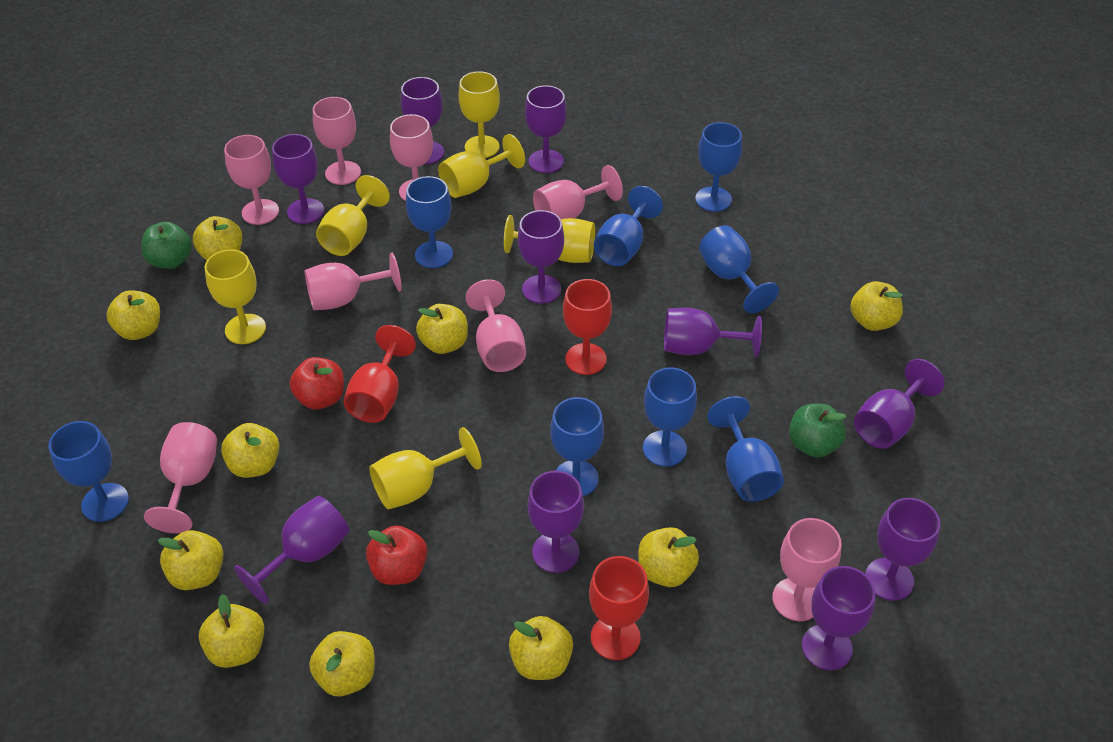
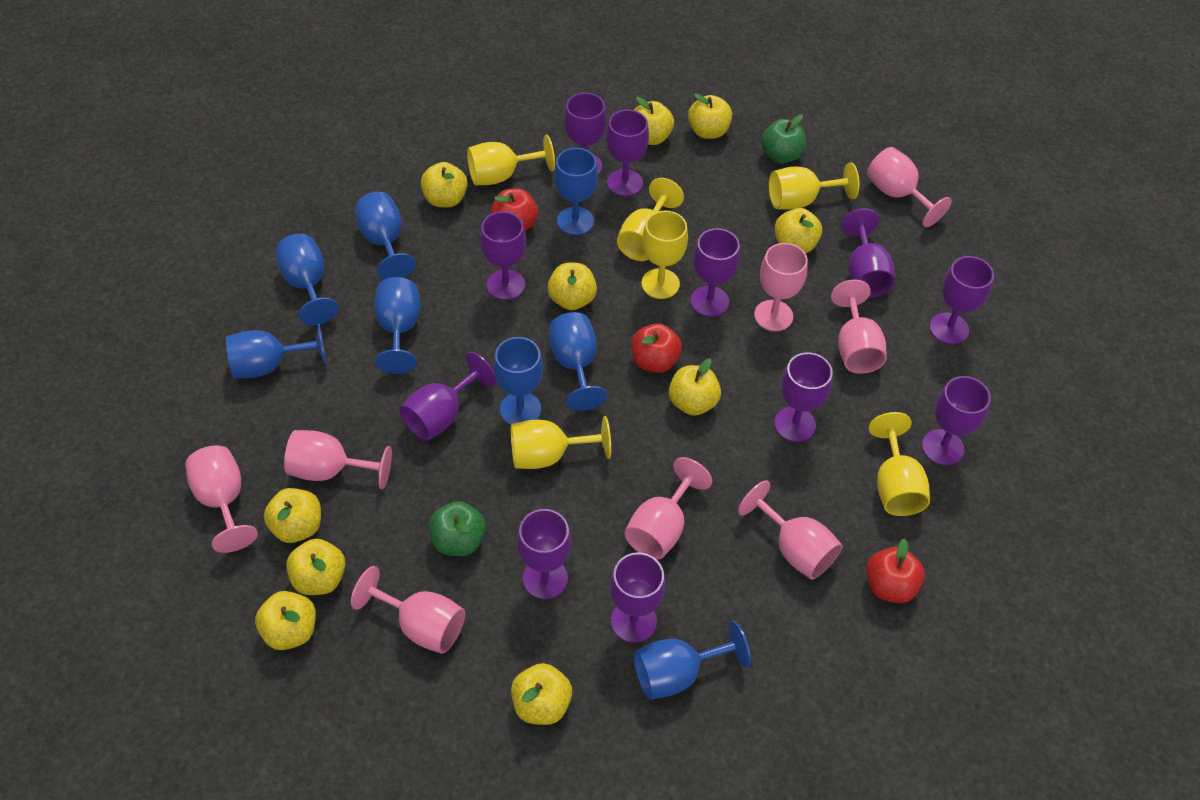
purple goblet: 10 -> 11
red apple: 2 -> 3
red goblet: 3 -> 0

